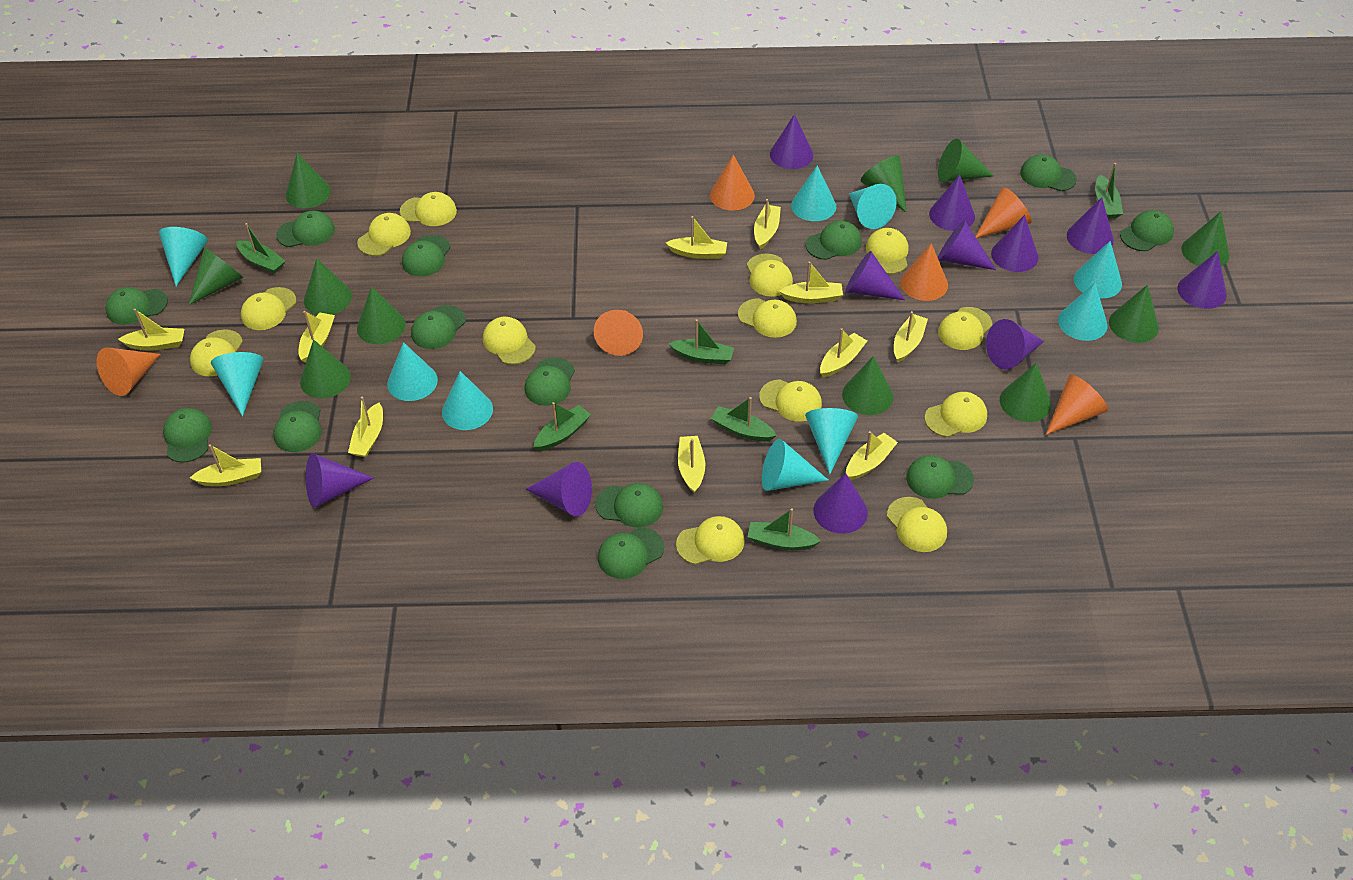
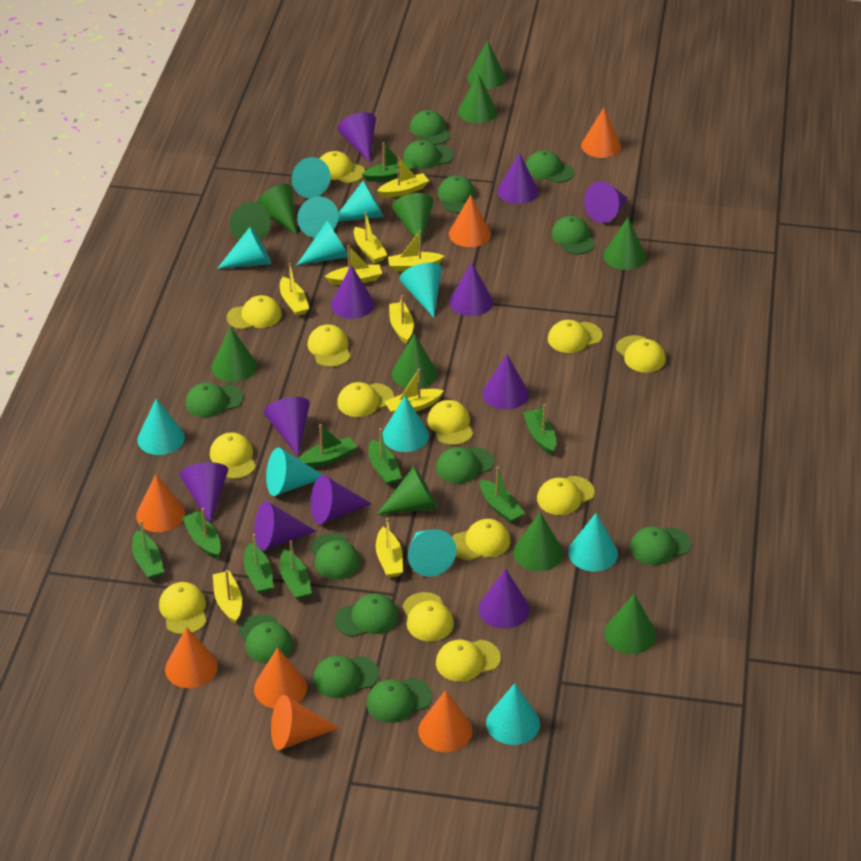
green boat: 6 -> 9
orange cone: 6 -> 7
turquoise cone: 10 -> 12
yellow boat: 11 -> 9

